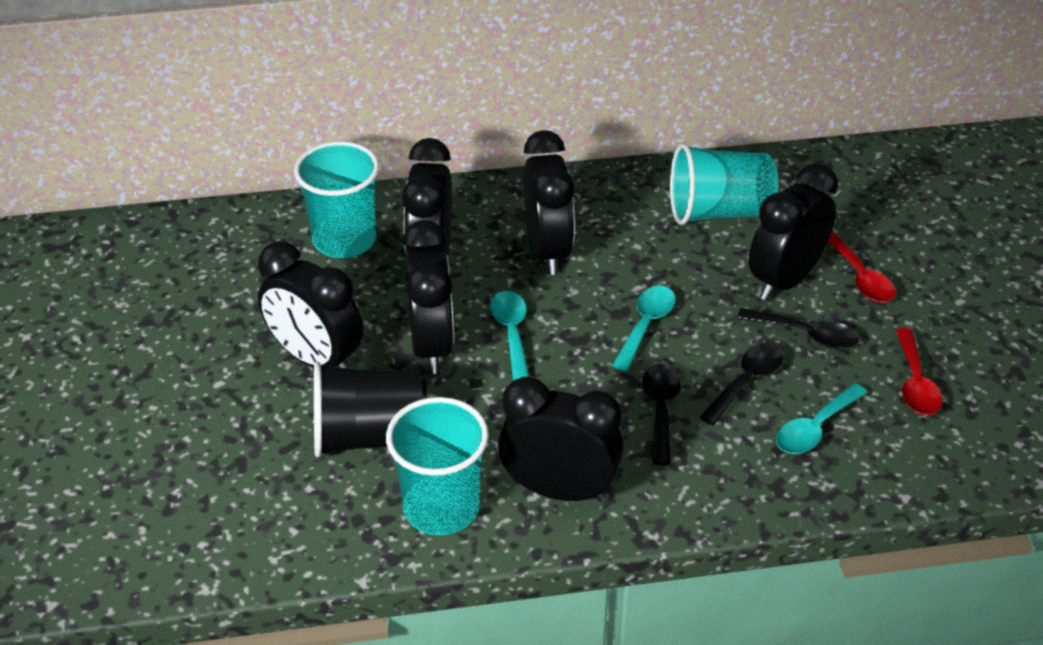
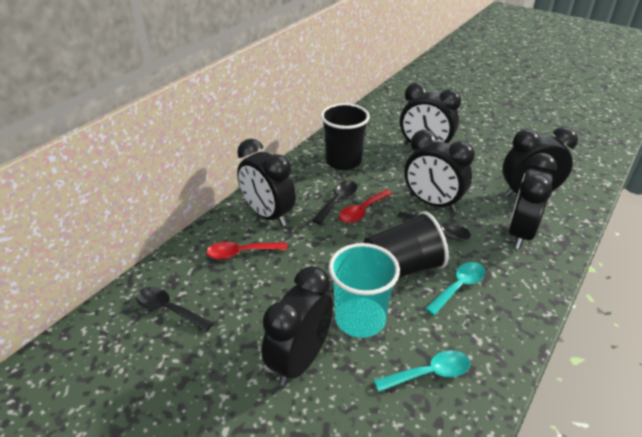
black cup: 1 -> 2
turquoise cup: 3 -> 1
turquoise spoon: 3 -> 2

